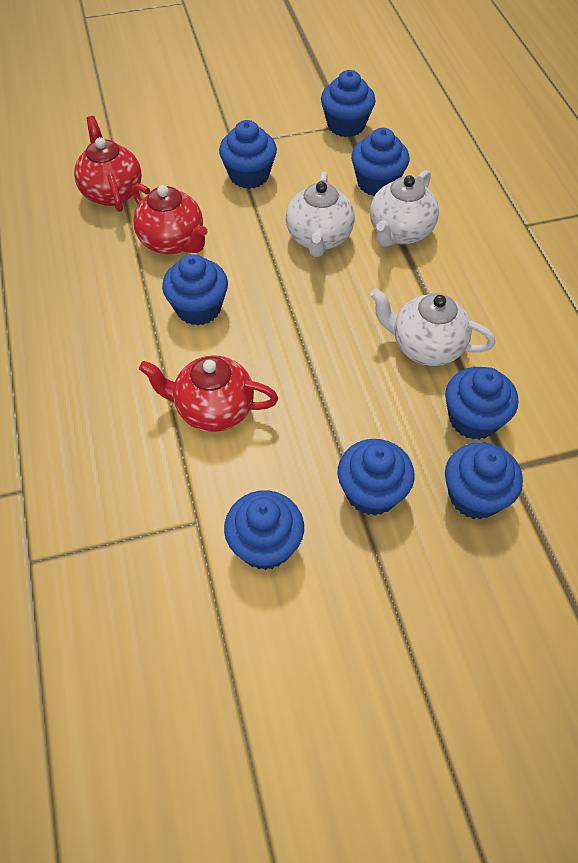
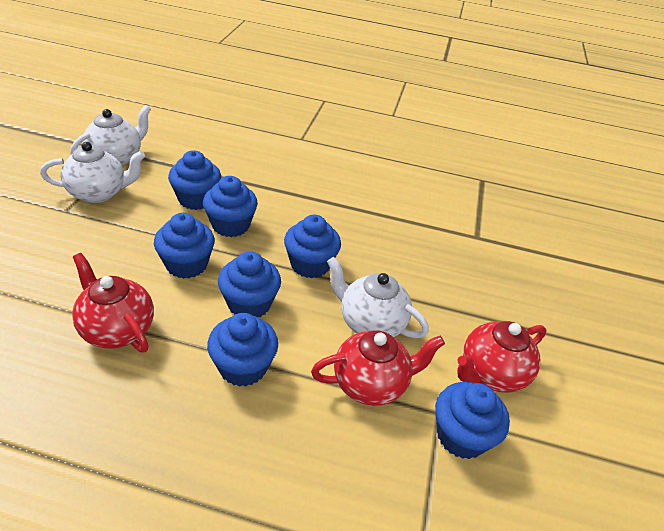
blue cupcake: 8 -> 7

